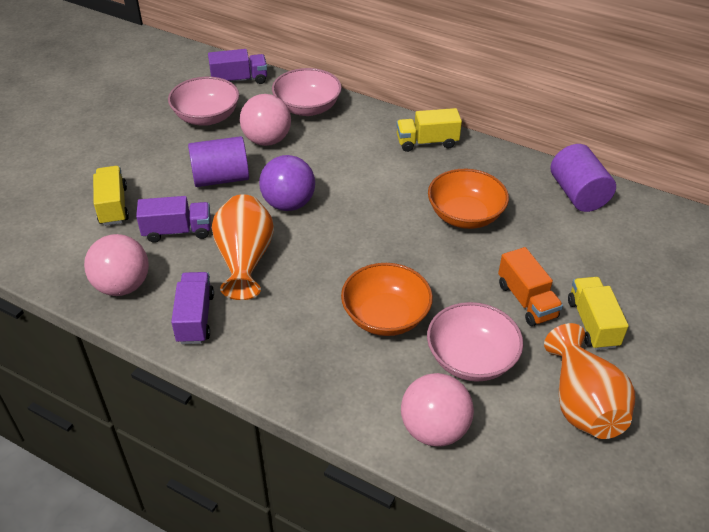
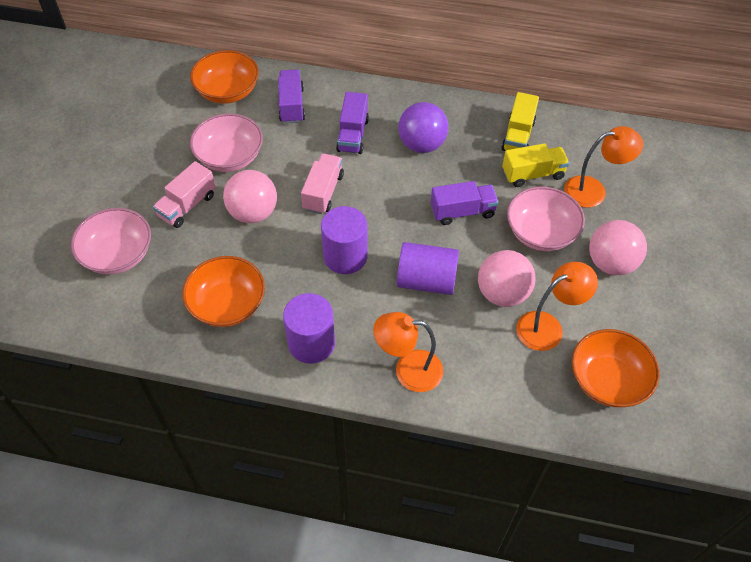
orange bowl: 2 -> 3
orange lamp: 0 -> 3
orange truck: 1 -> 0
orange vase: 2 -> 0
pink truck: 0 -> 2
purple cylinder: 2 -> 3
yellow truck: 3 -> 2

